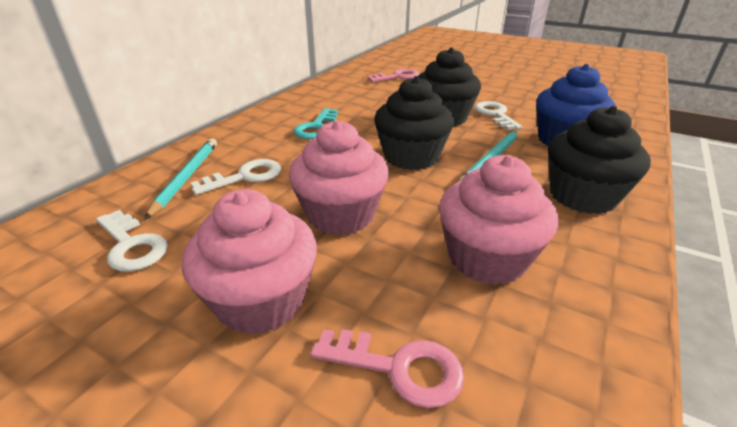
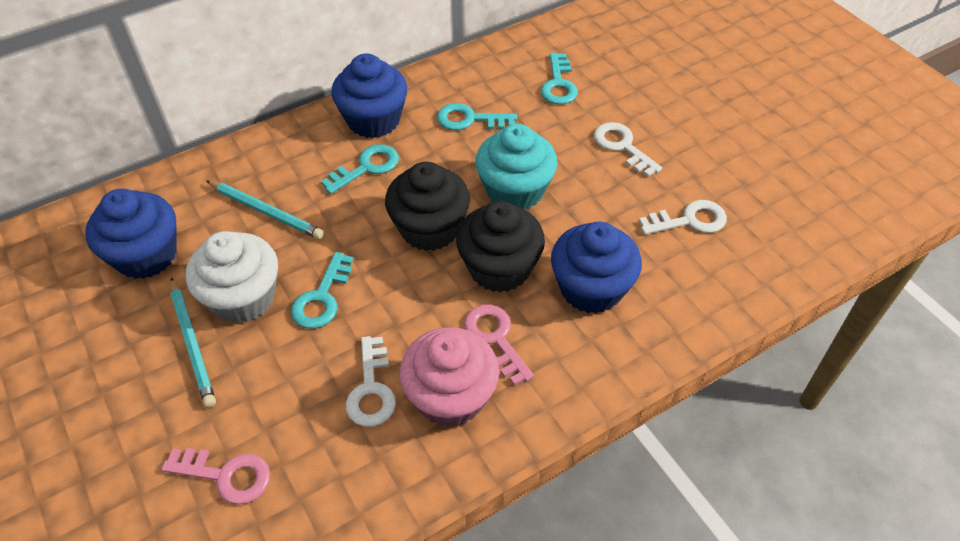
black cupcake: 3 -> 2
blue cupcake: 1 -> 3
pink cupcake: 3 -> 1
turquoise cupcake: 0 -> 1
turquoise key: 1 -> 4
white cupcake: 0 -> 1

